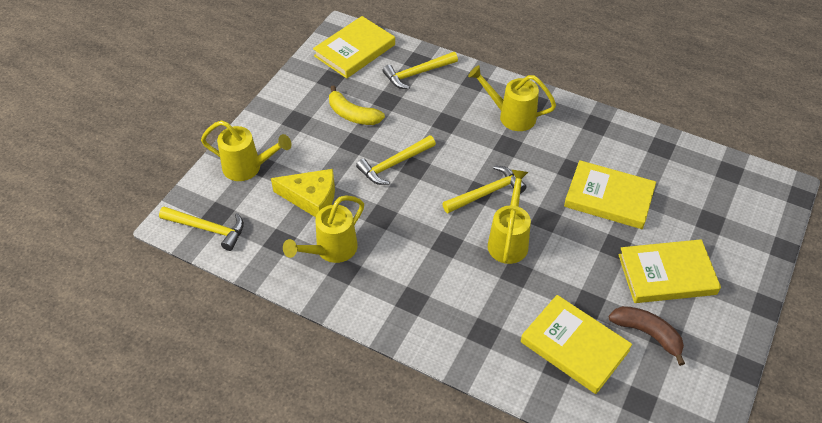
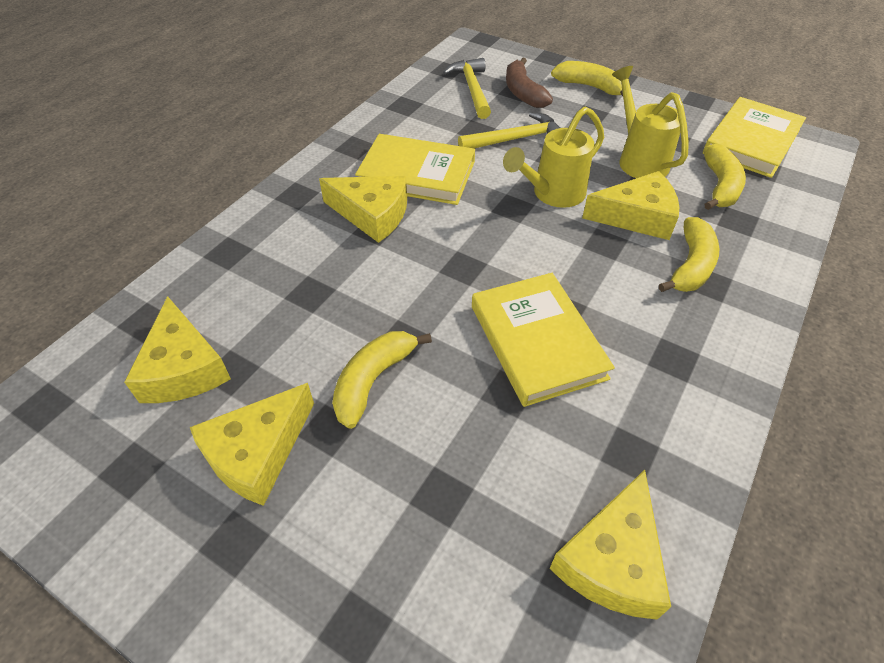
yellow banana: 1 -> 4
yellow book: 4 -> 3
yellow cheese: 1 -> 5
yellow hammer: 4 -> 2
yellow watering can: 4 -> 2

